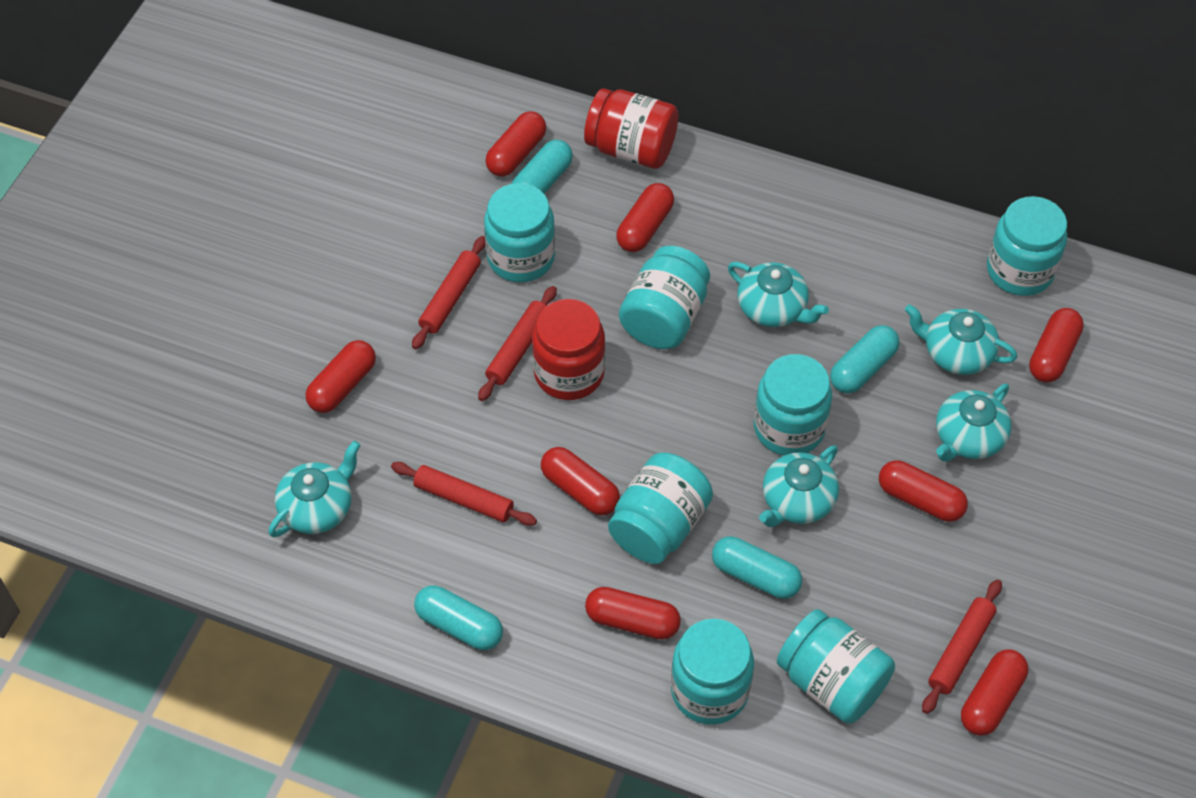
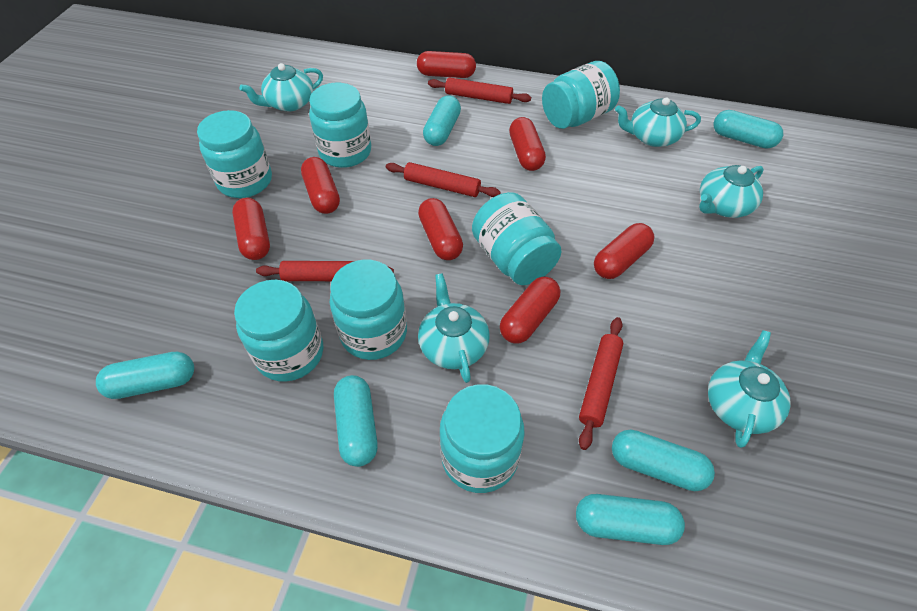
red capsule: 8 -> 7
red jar: 2 -> 0
turquoise capsule: 4 -> 6

